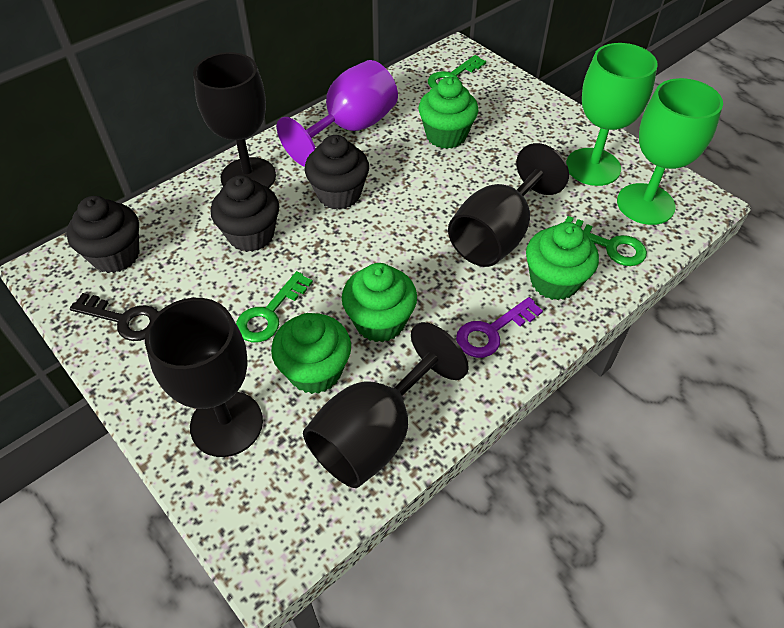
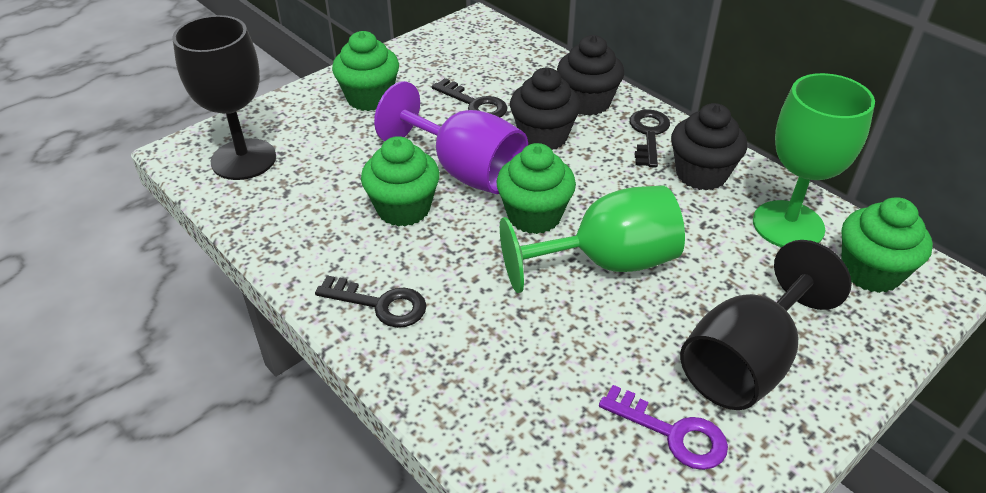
black goblet: 4 -> 2
black key: 1 -> 3
green key: 3 -> 0

